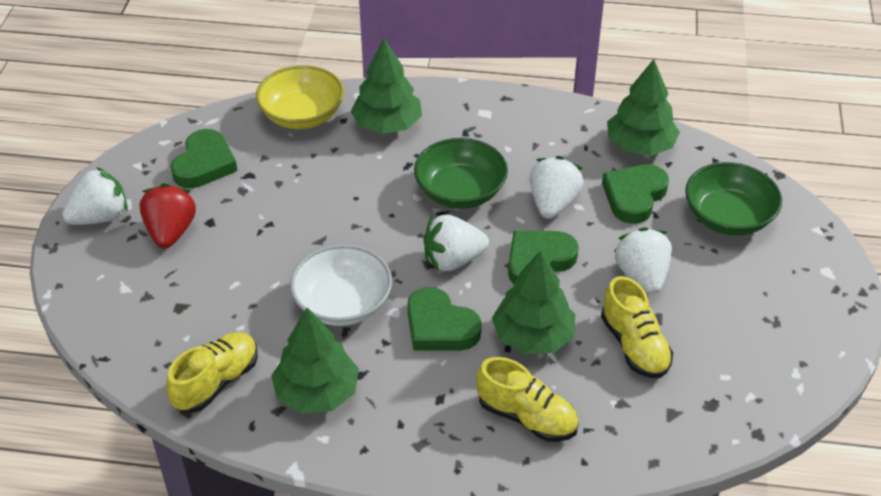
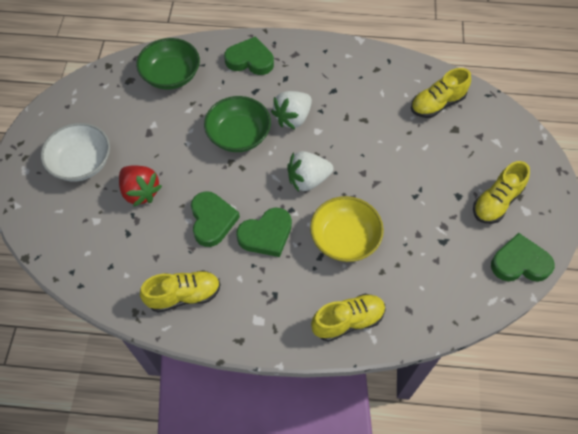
green tree: 4 -> 0
white strawberry: 4 -> 2
yellow shoe: 3 -> 4

